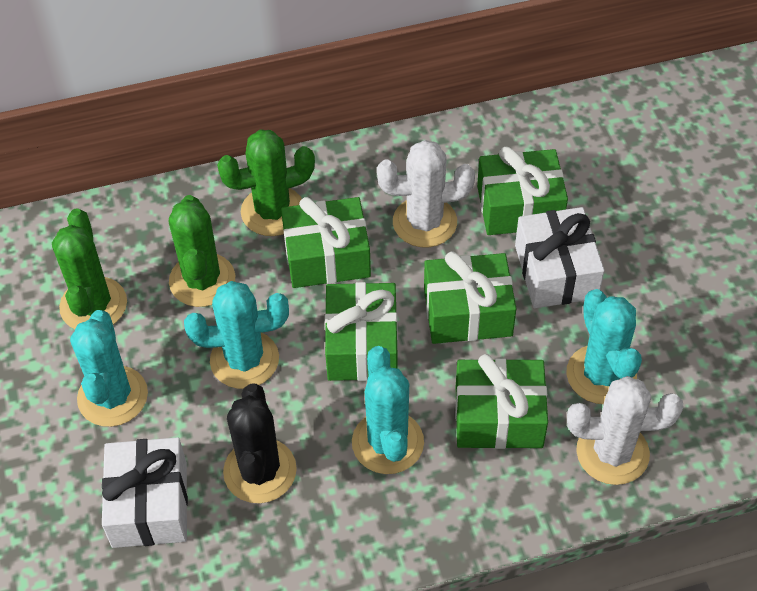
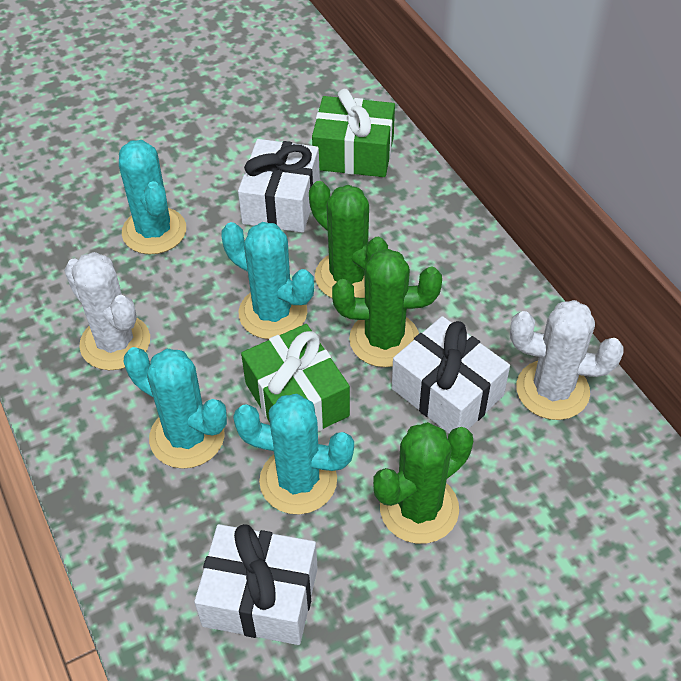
black cactus: 1 -> 0
green gift: 5 -> 2
white gift: 2 -> 3

